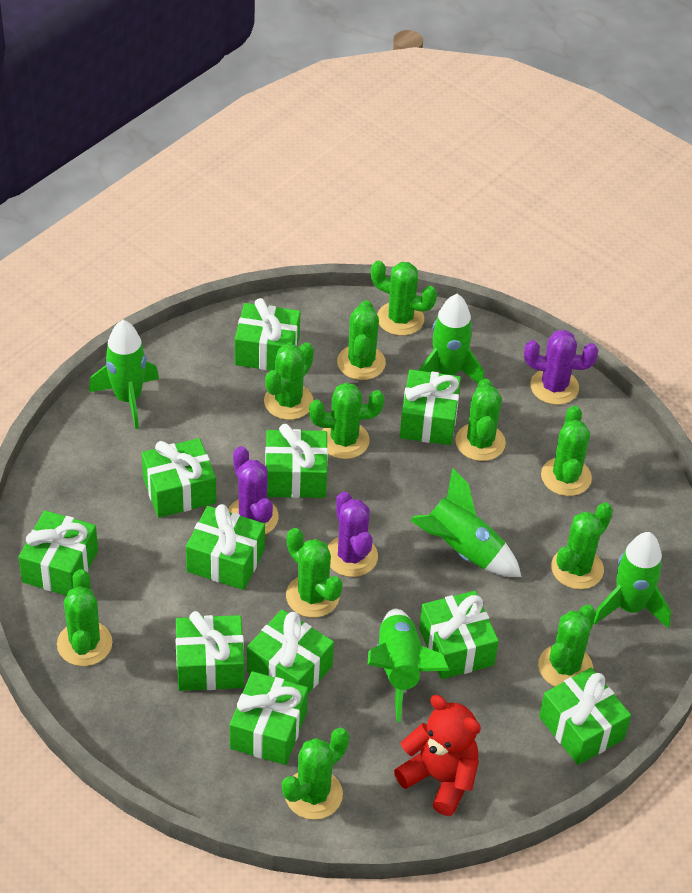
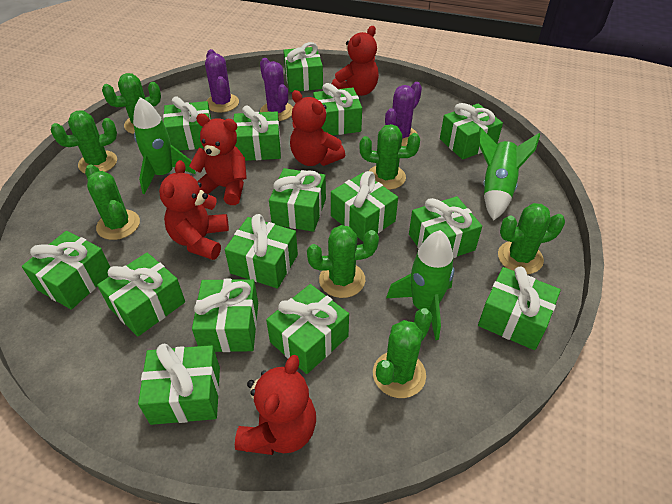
green cactus: 11 -> 7
green gift: 11 -> 15
green rocket: 5 -> 3
red teddy bear: 1 -> 5

